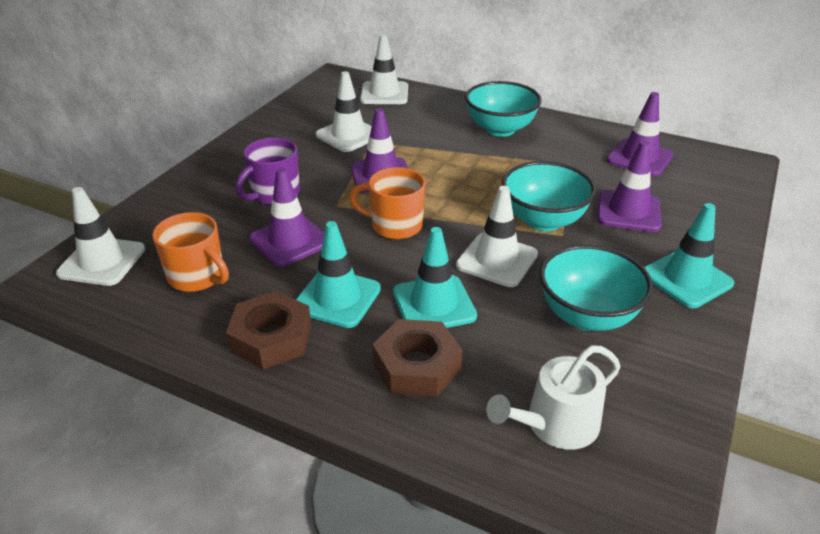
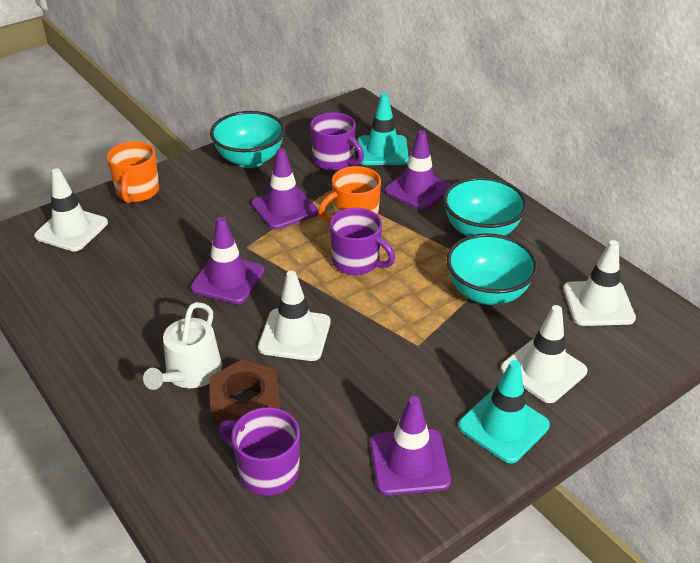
brown nut: 2 -> 1
purple mug: 1 -> 3
turquoise traffic cone: 3 -> 2

